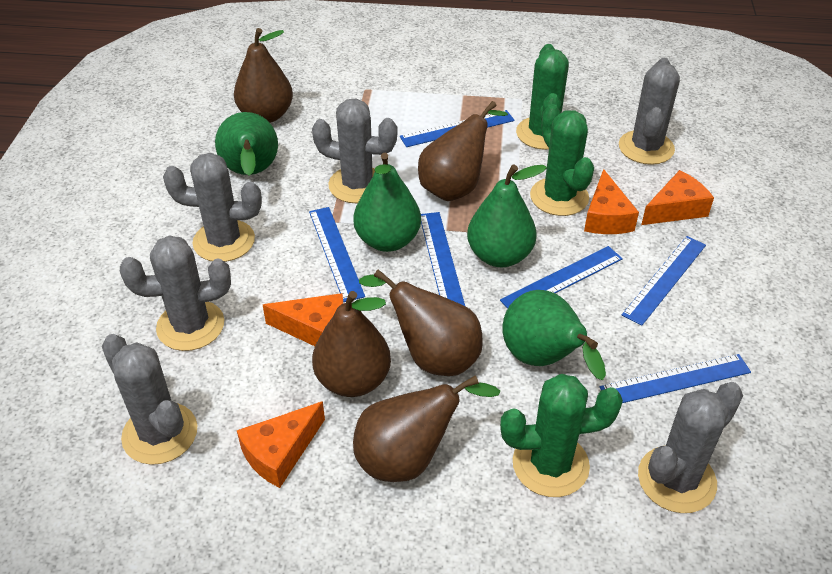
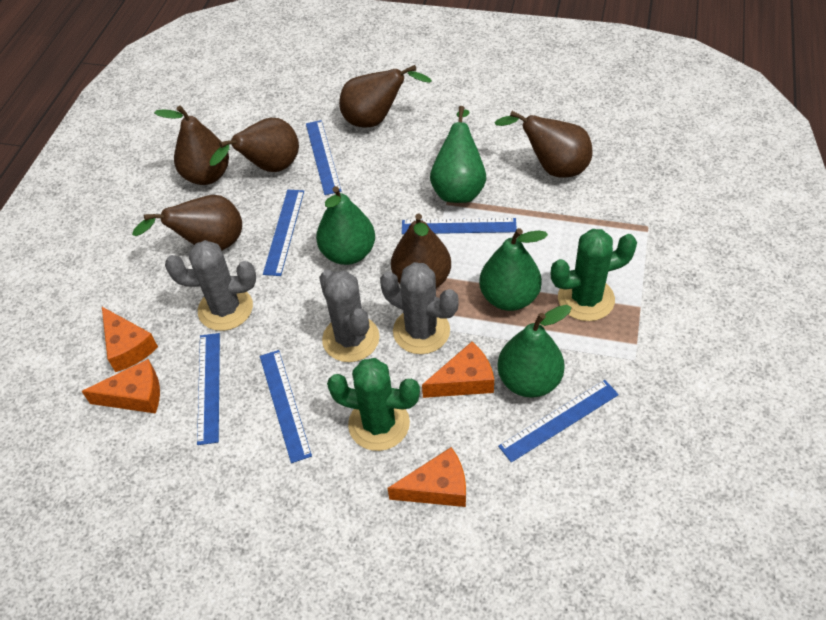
brown pear: 5 -> 6
green cactus: 3 -> 2
grey cactus: 6 -> 3

